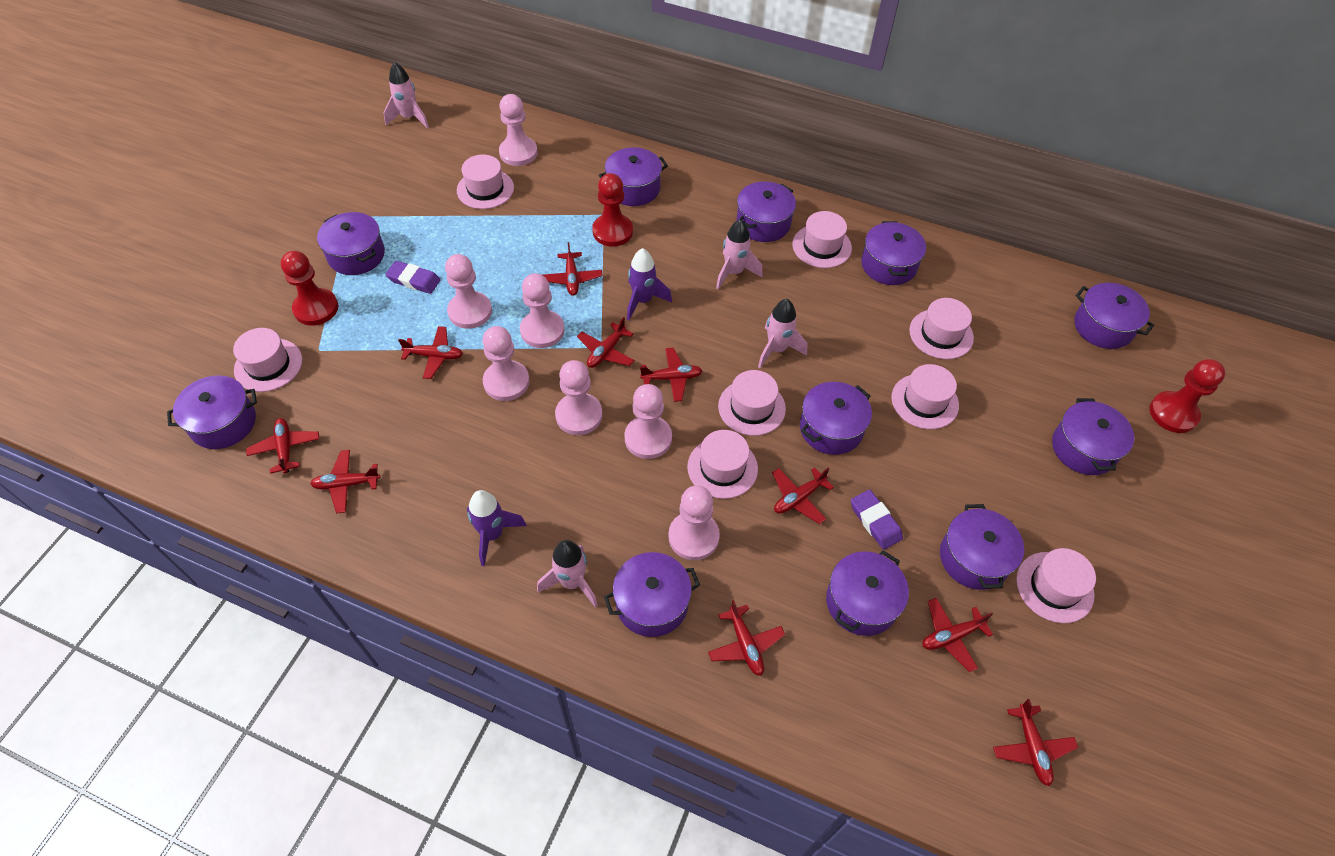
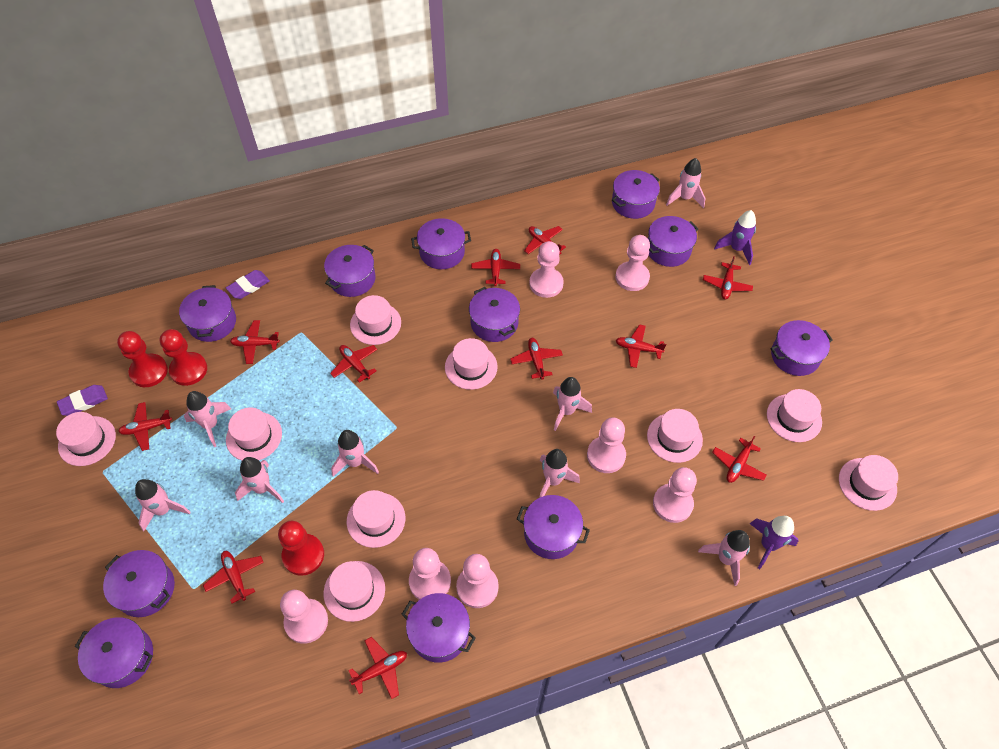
pink hat: 8 -> 9
pink rocket: 4 -> 8
red plane: 10 -> 11

